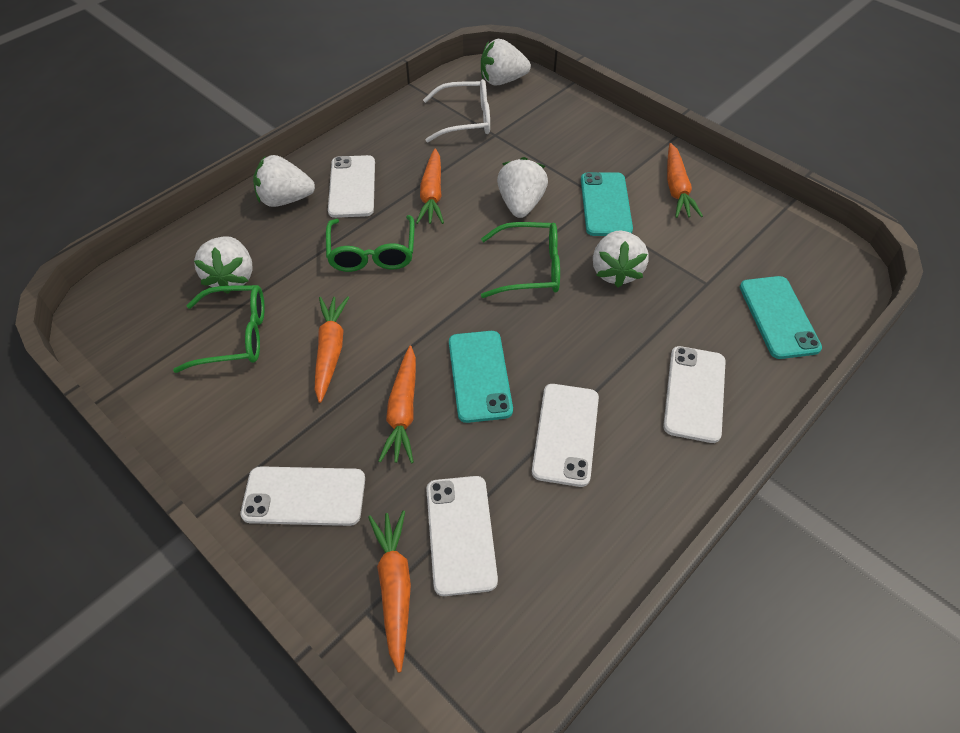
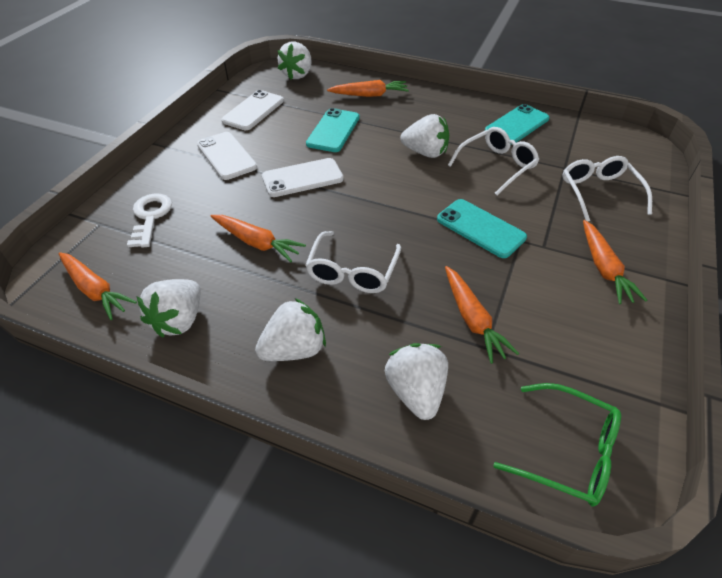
green glasses: 3 -> 1
white glasses: 1 -> 3
white key: 0 -> 1
white phone: 5 -> 3

